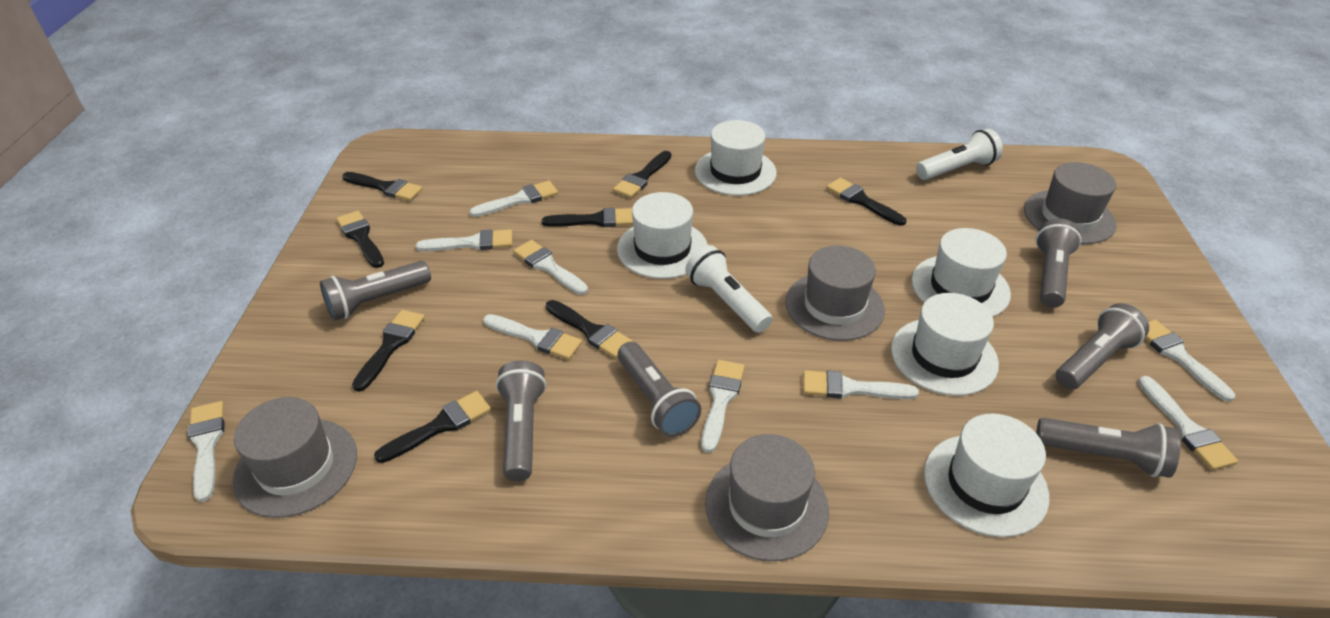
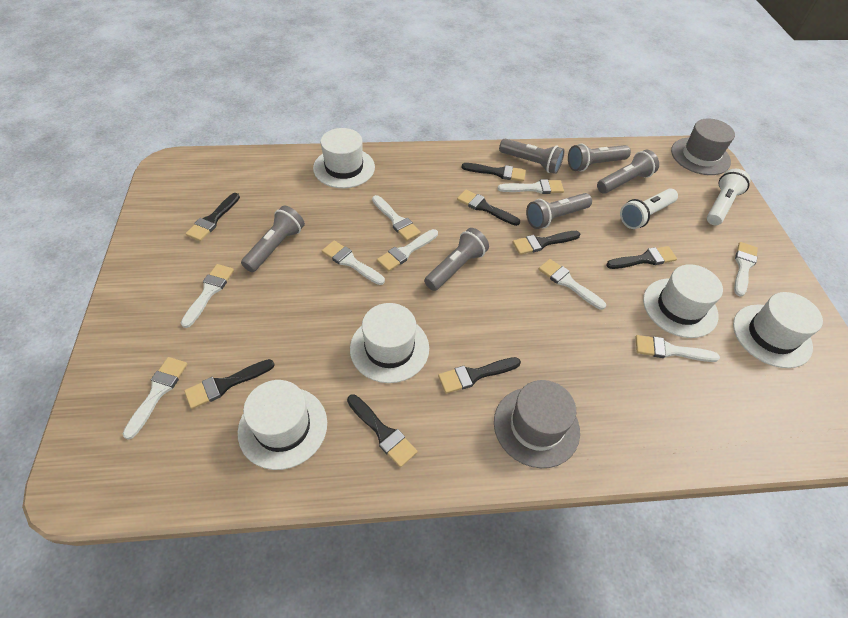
grey hat: 4 -> 2

